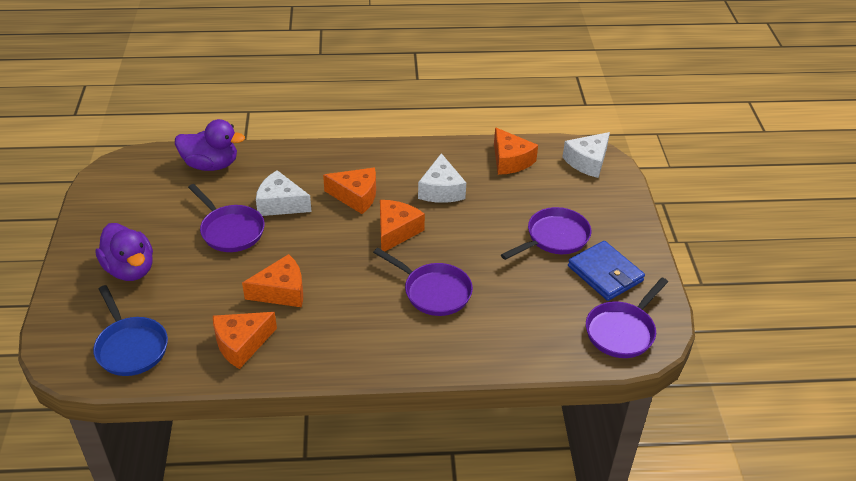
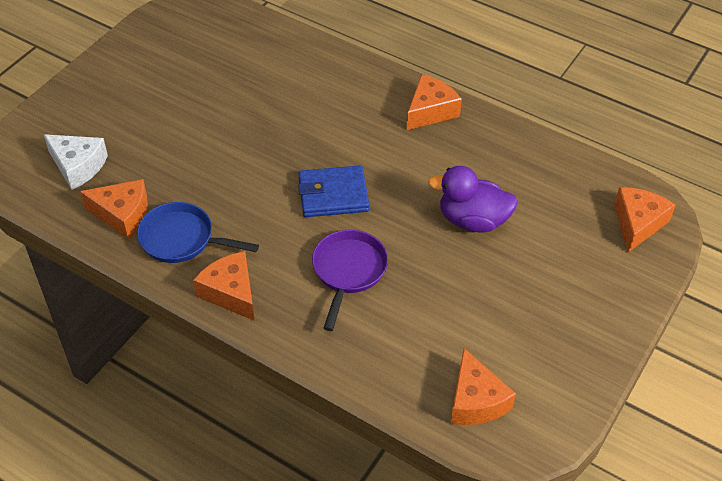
purple duck: 2 -> 1
purple pan: 4 -> 1
white cheese: 3 -> 1

